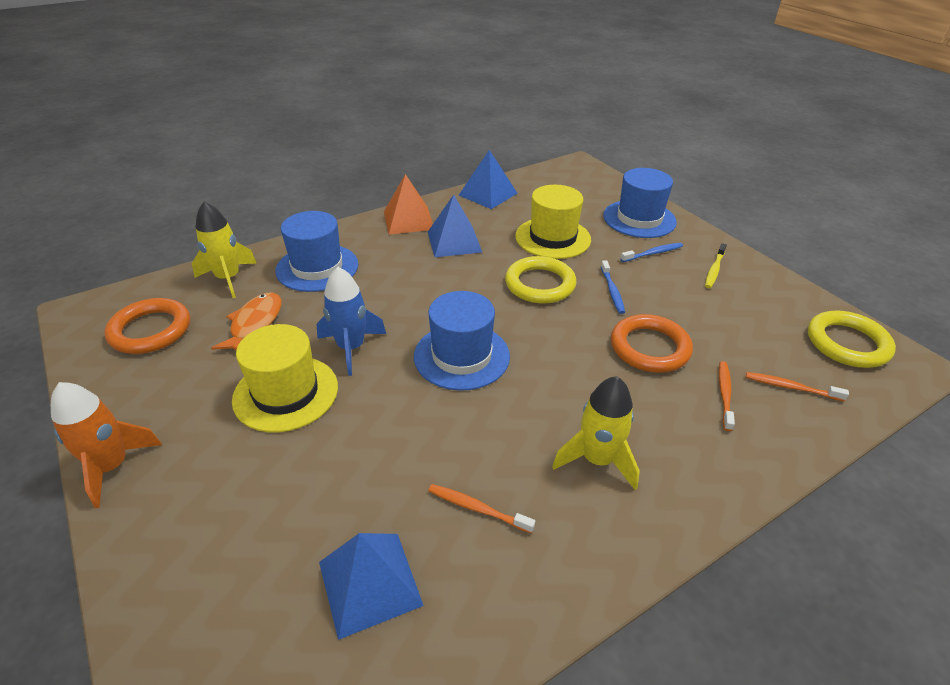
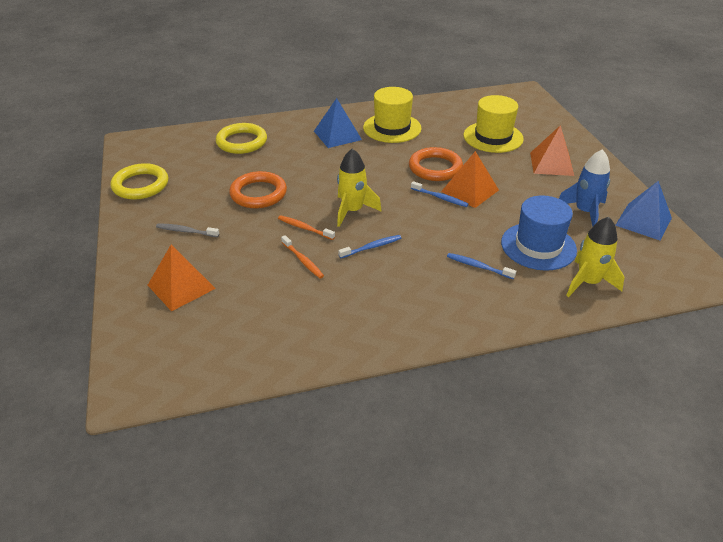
blue hat: 3 -> 1
blue pyramid: 3 -> 2
blue toothbrush: 2 -> 3
grey toothbrush: 0 -> 1
orange fish: 1 -> 0
orange pyramid: 1 -> 3
orange rocket: 1 -> 0
orange toothbrush: 3 -> 2
yellow toothbrush: 1 -> 0

